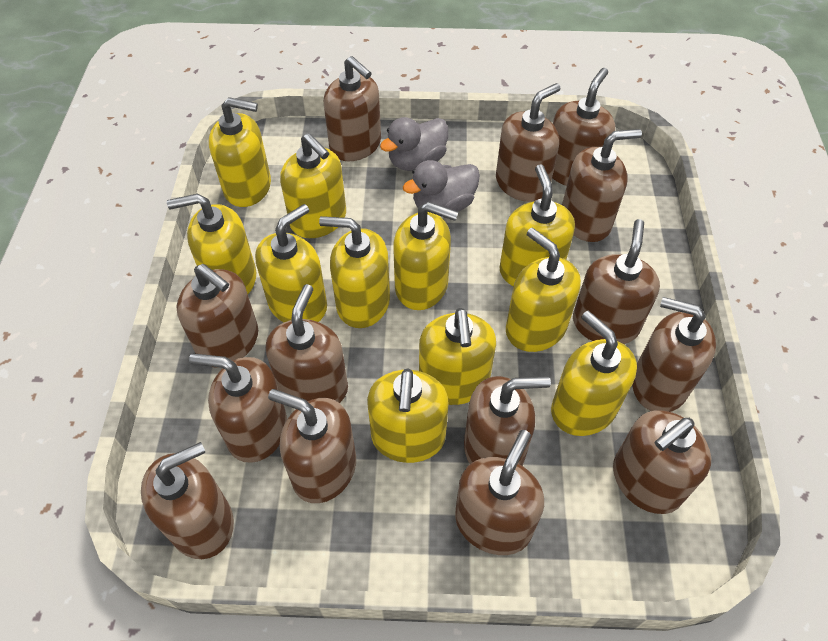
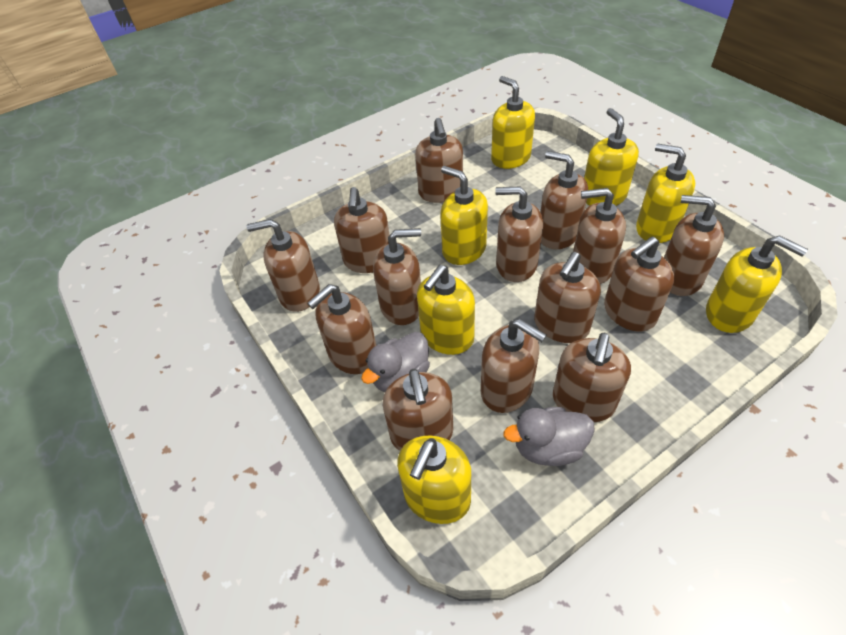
yellow soap dispenser: 11 -> 7

